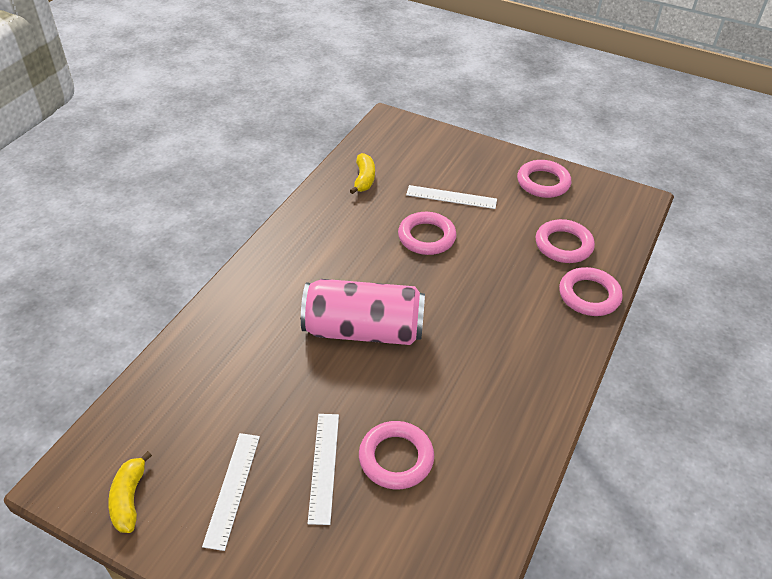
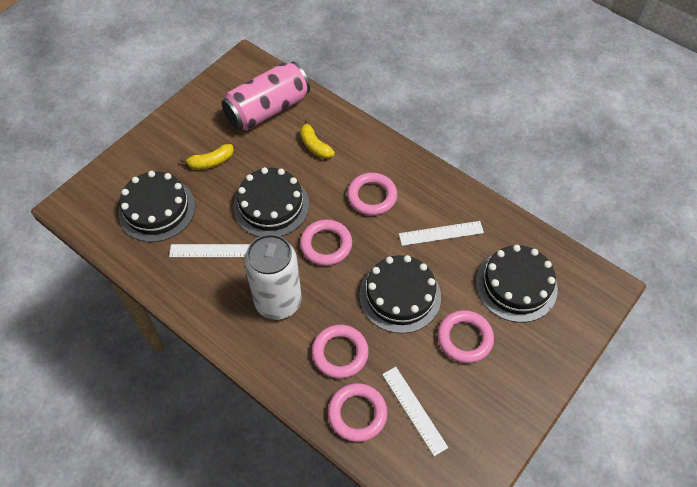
black cake: 0 -> 4
white can: 0 -> 1

